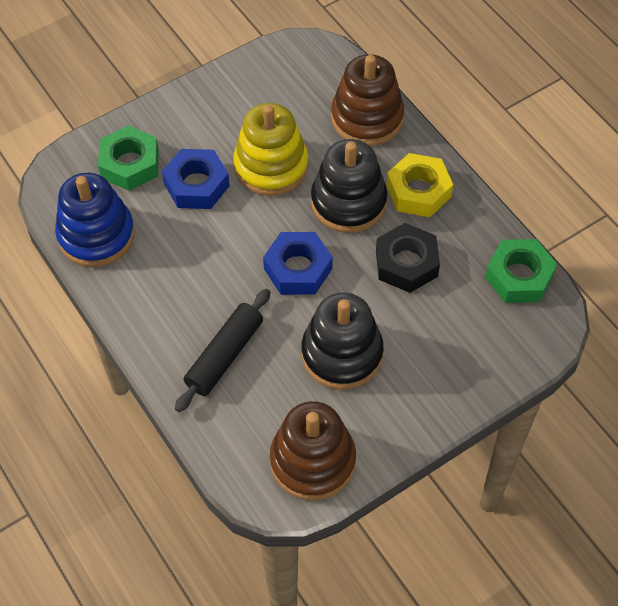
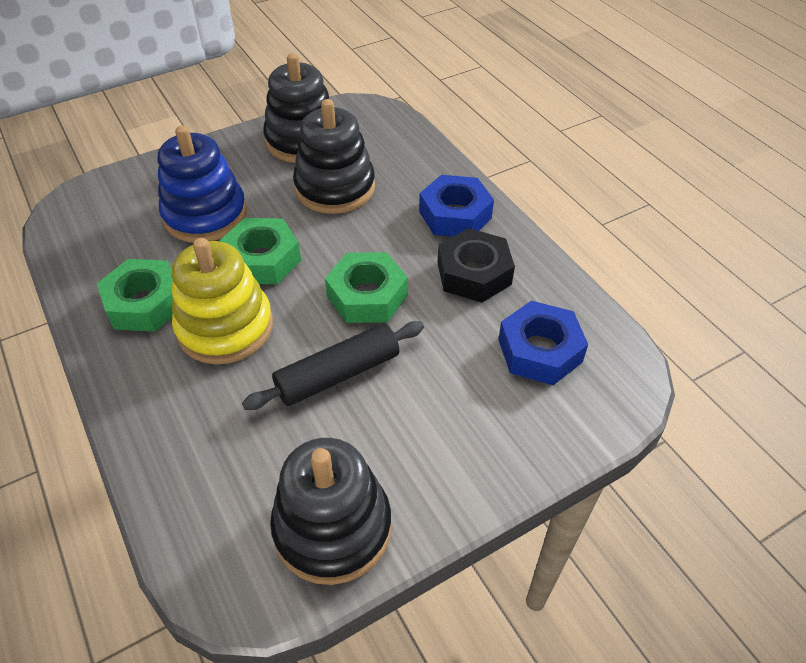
black stacking toy: 2 -> 3
brown stacking toy: 2 -> 0
green nut: 2 -> 3
yellow nut: 1 -> 0

